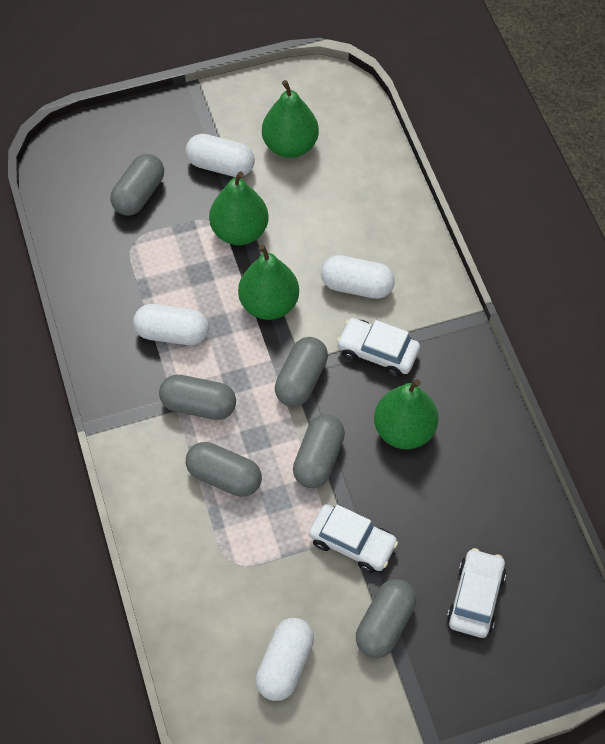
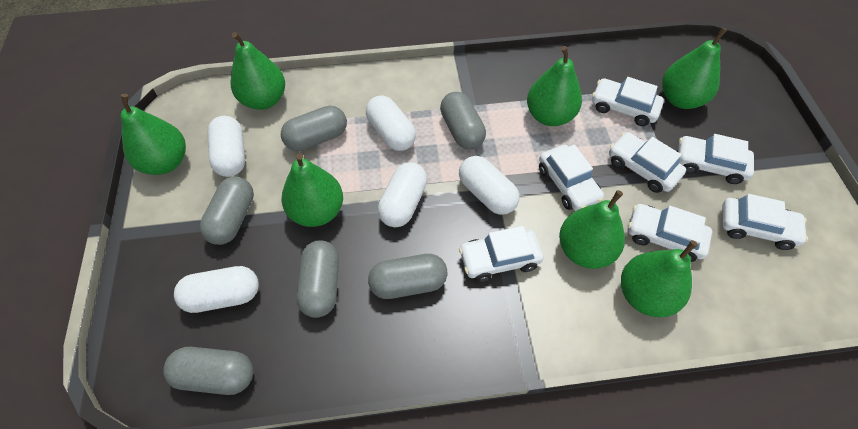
green pear: 4 -> 7
white capsule: 4 -> 5
white car: 3 -> 7

